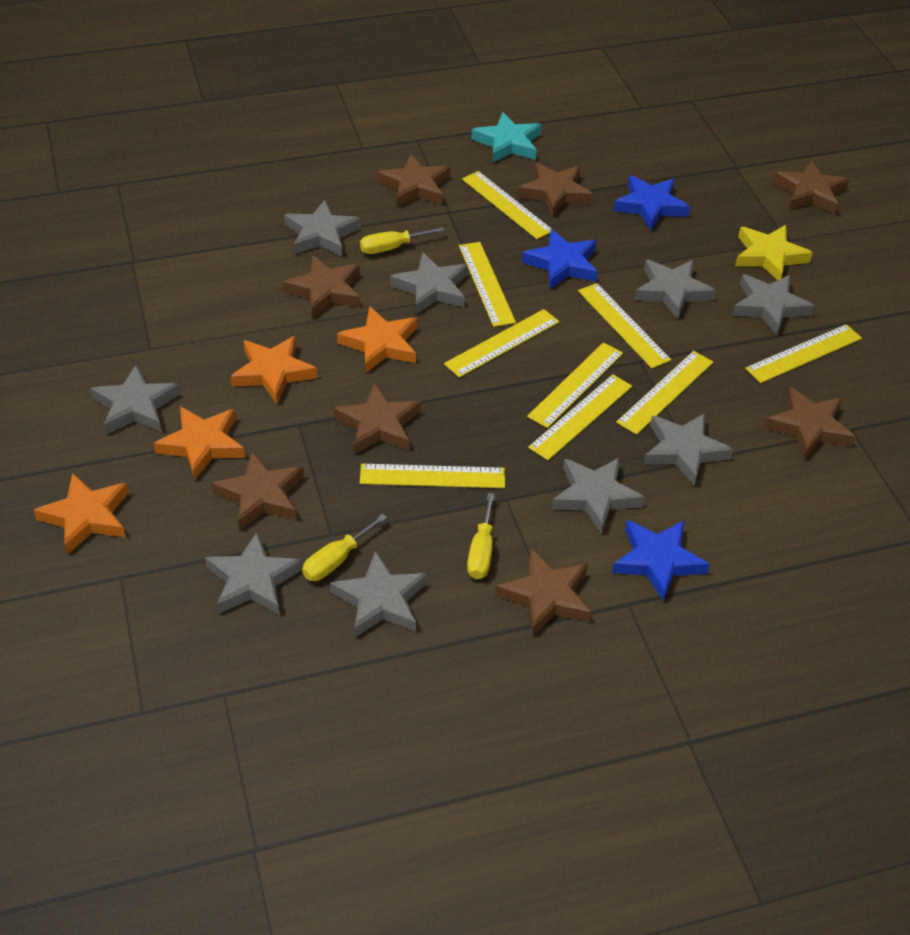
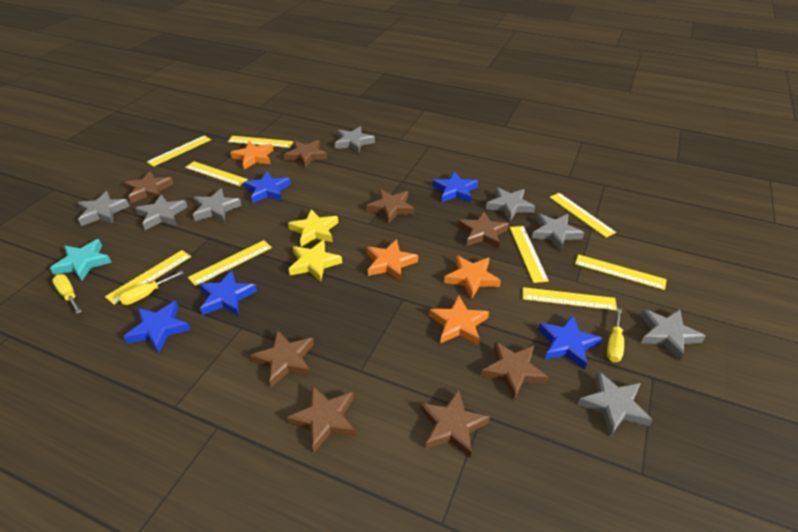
blue star: 3 -> 5
grey star: 9 -> 8
yellow star: 1 -> 2

